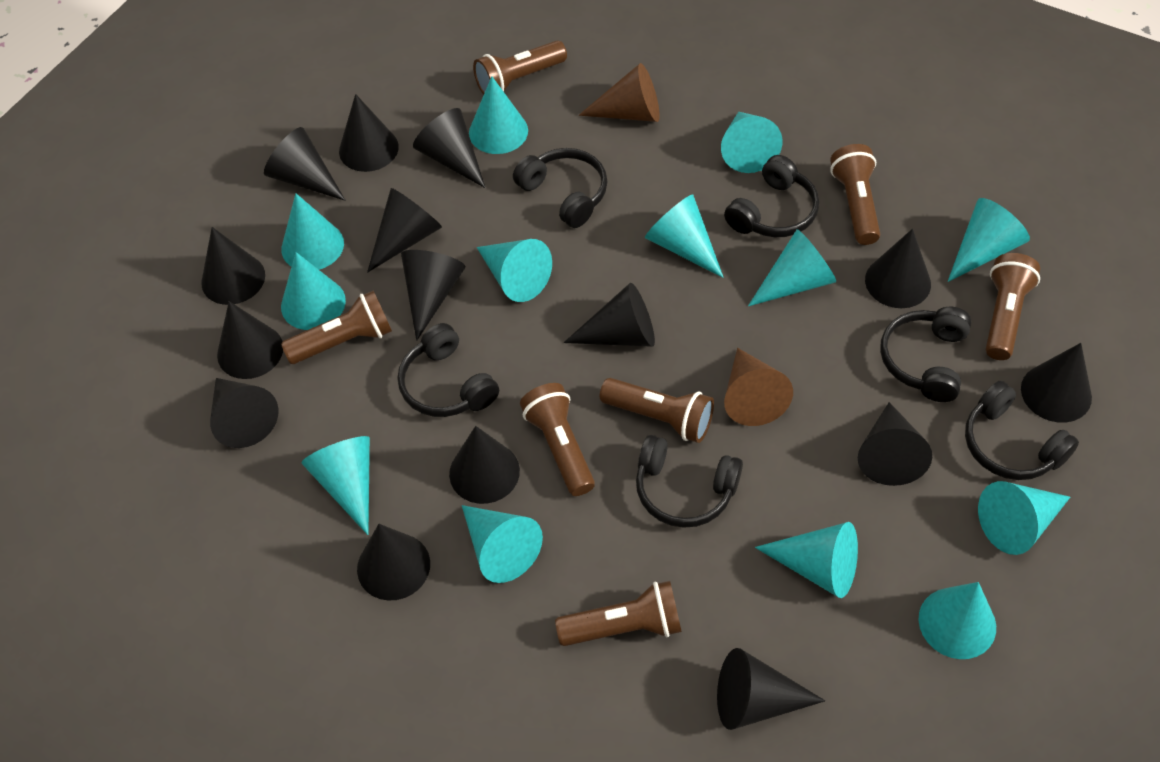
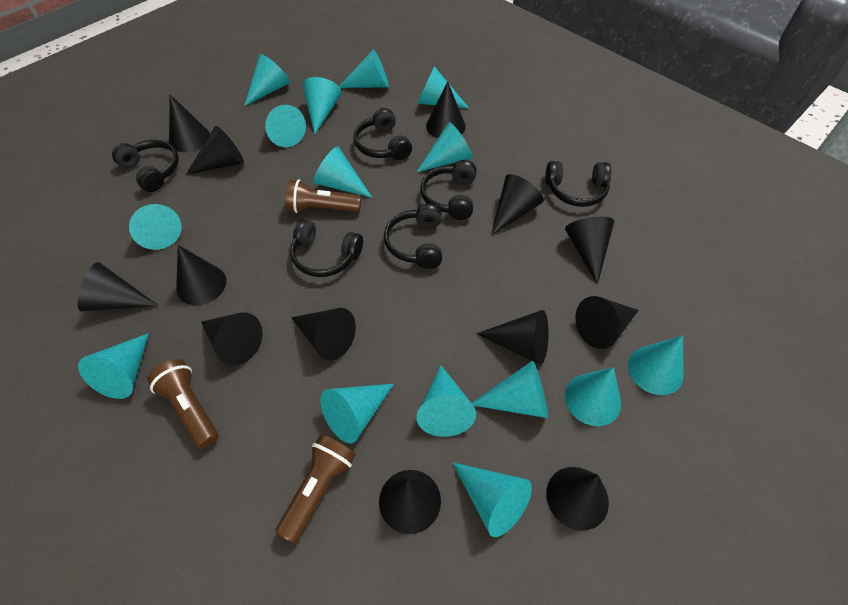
black cone: 15 -> 13
brown cone: 2 -> 0
brown flashlight: 7 -> 3
turquoise cone: 13 -> 15

